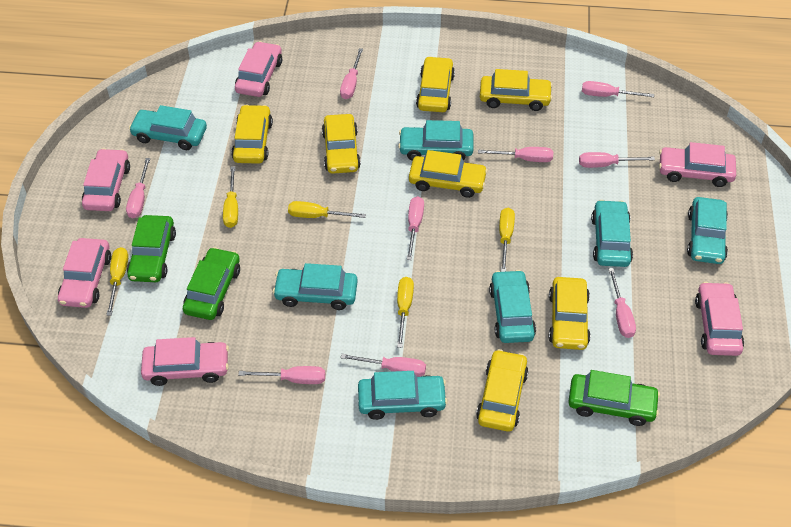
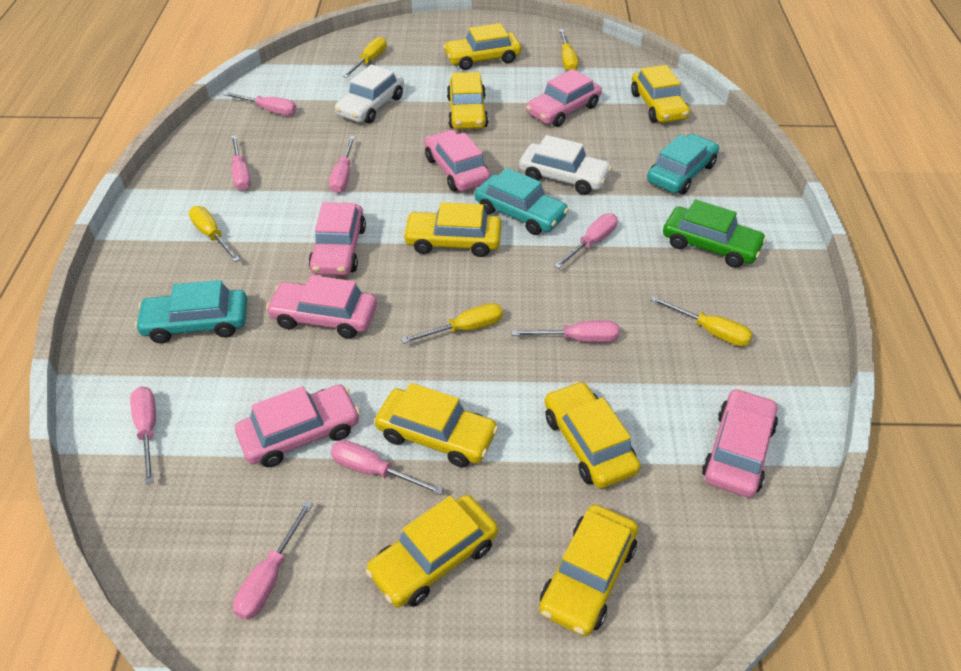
green car: 3 -> 1
pink screwdriver: 9 -> 8
turquoise car: 7 -> 3
white car: 0 -> 2
yellow car: 7 -> 8

